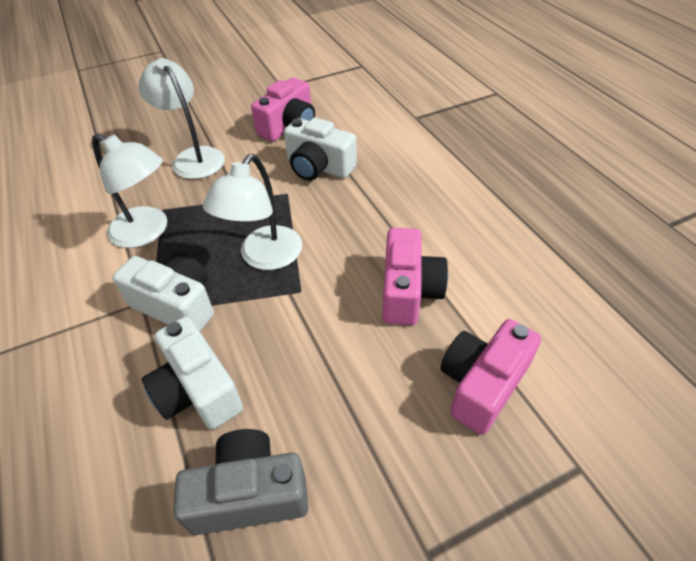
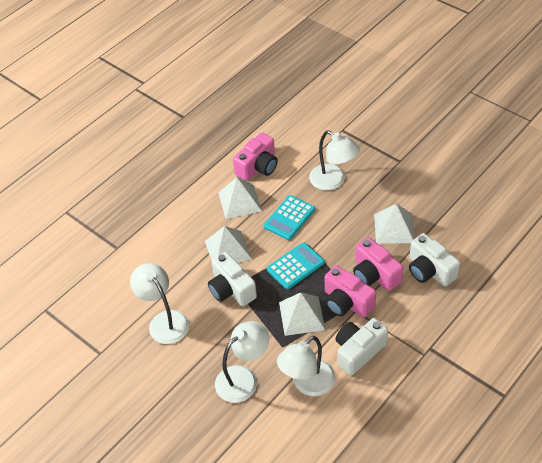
grey camera: 1 -> 0
turquoise calculator: 0 -> 2
white lamp: 3 -> 4
white pyramid: 0 -> 4

